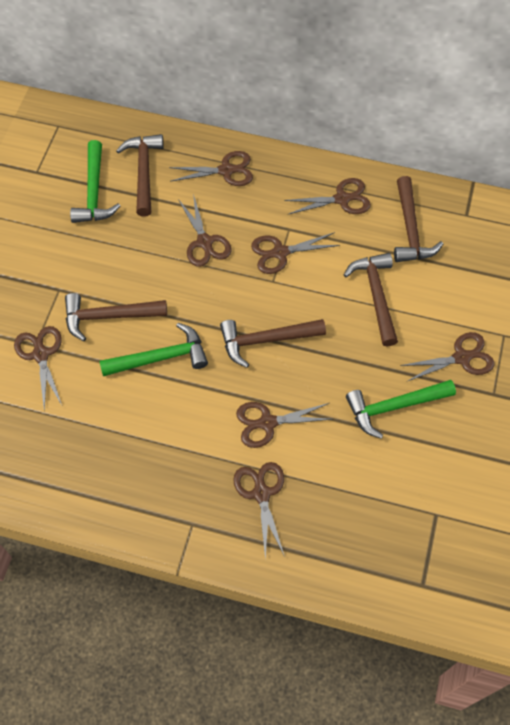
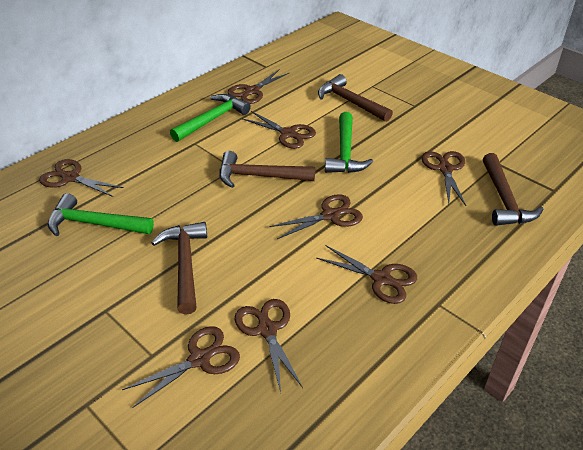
brown hammer: 5 -> 4

